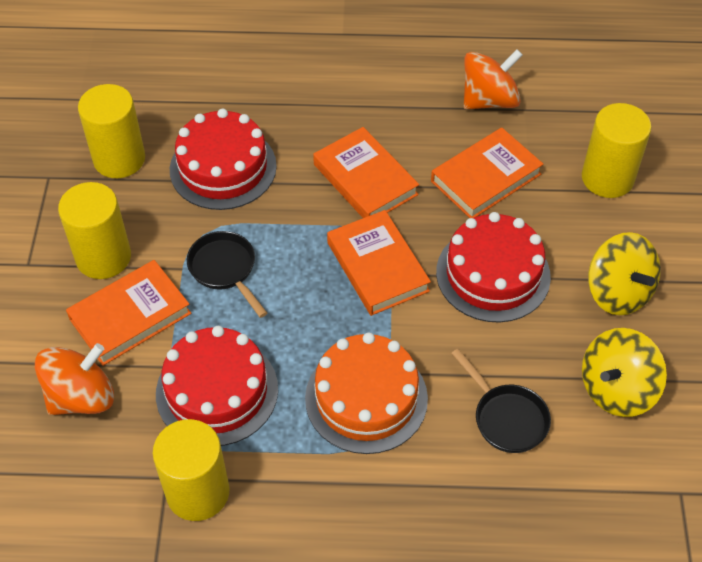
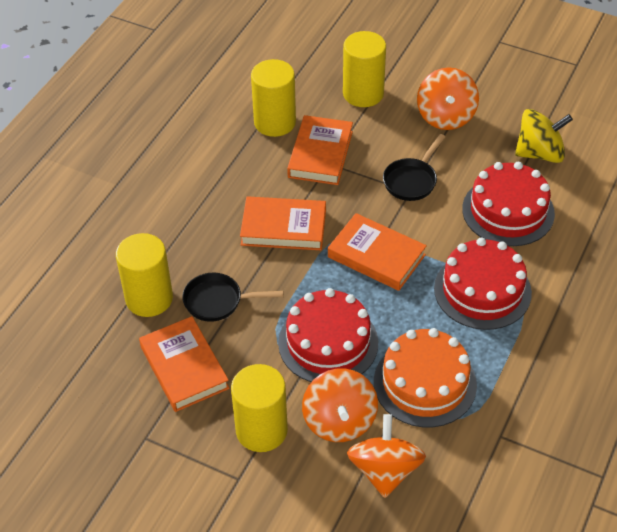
orange spinning top: 2 -> 3
yellow spinning top: 2 -> 1

